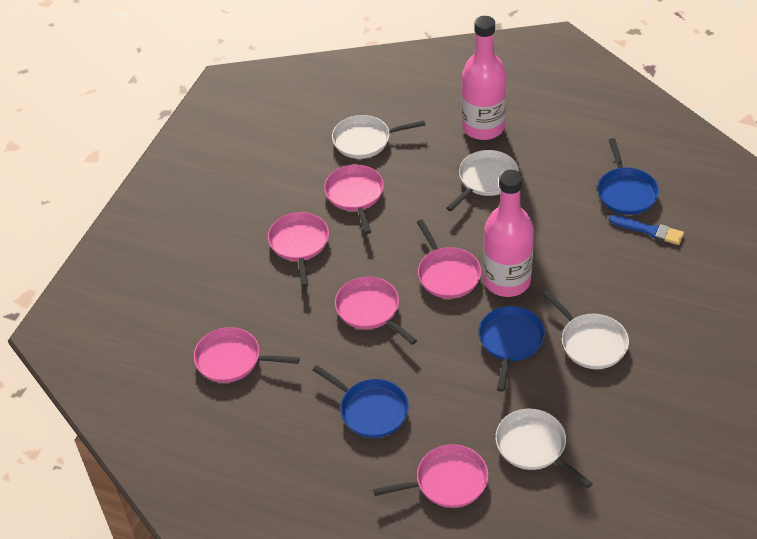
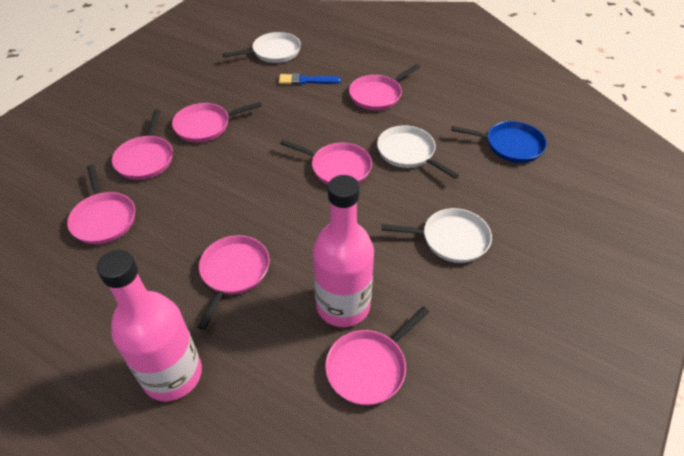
blue pan: 3 -> 1
pink pan: 6 -> 7
white pan: 4 -> 3

